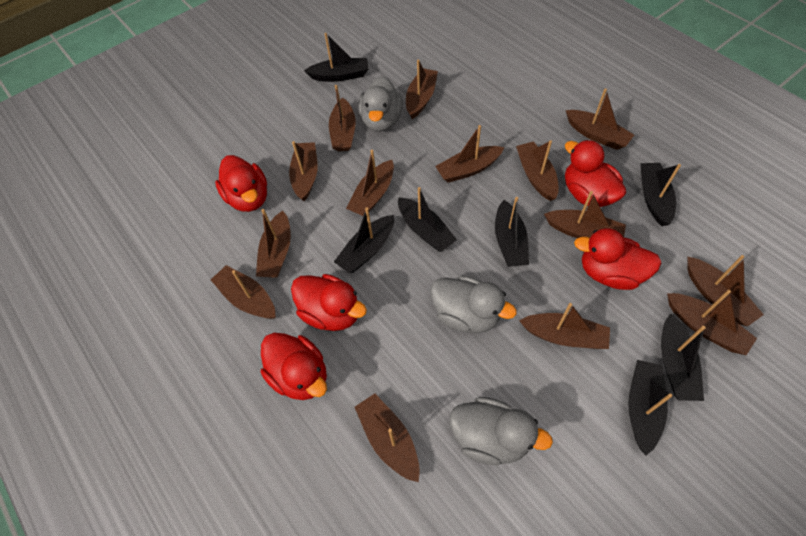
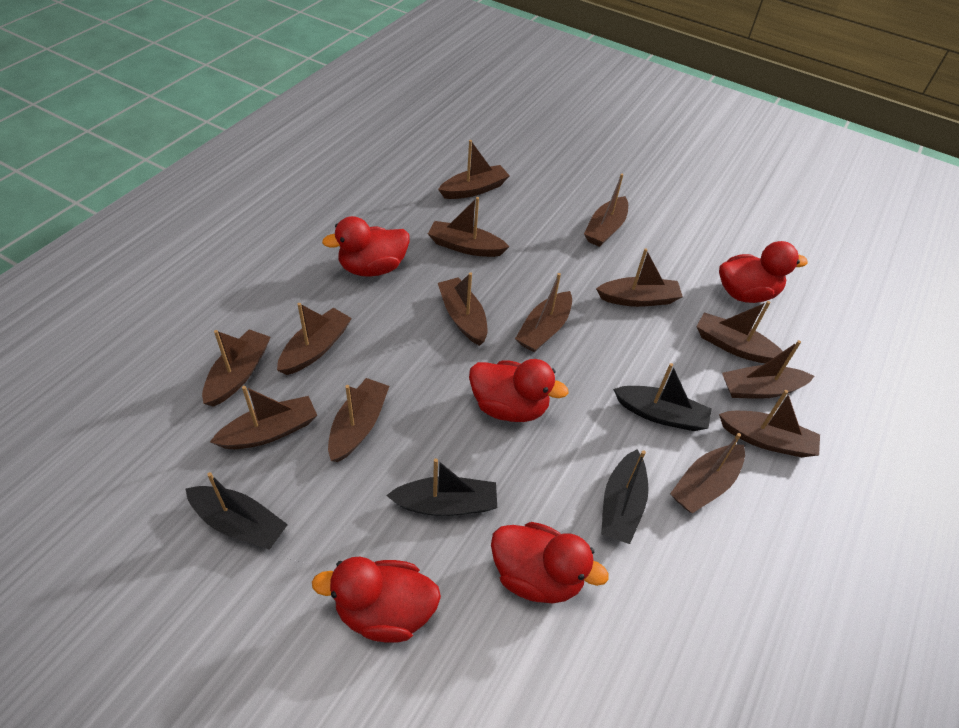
black boat: 7 -> 4
grey duck: 3 -> 0

